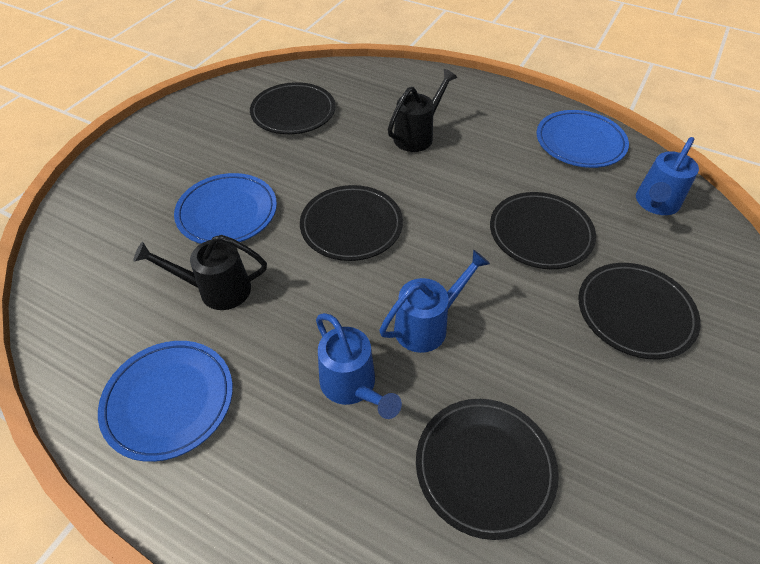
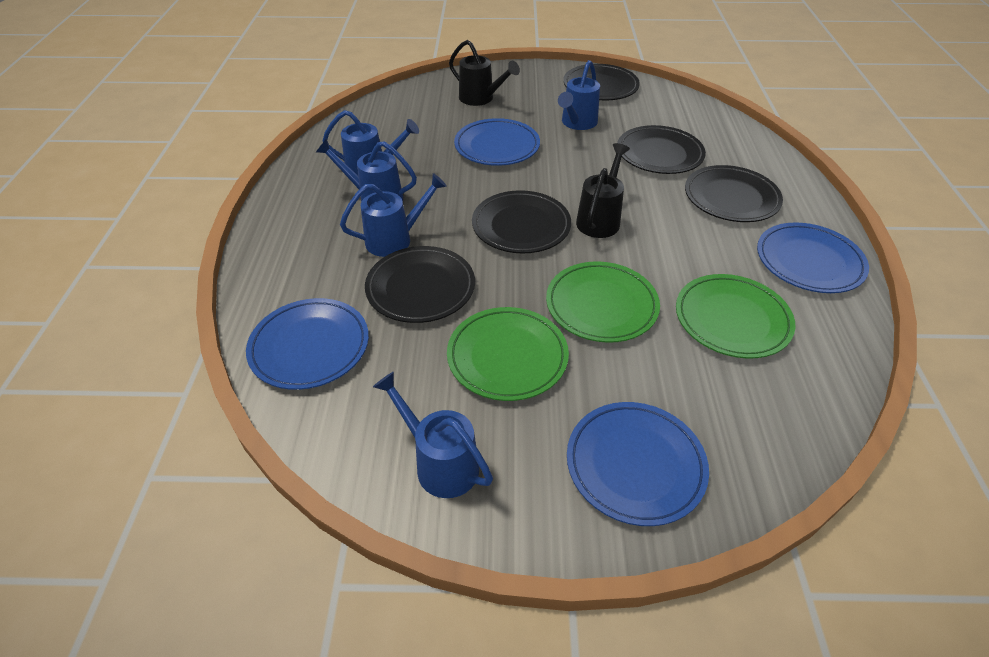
blue plate: 3 -> 4
blue watering can: 3 -> 5
green plate: 0 -> 3

